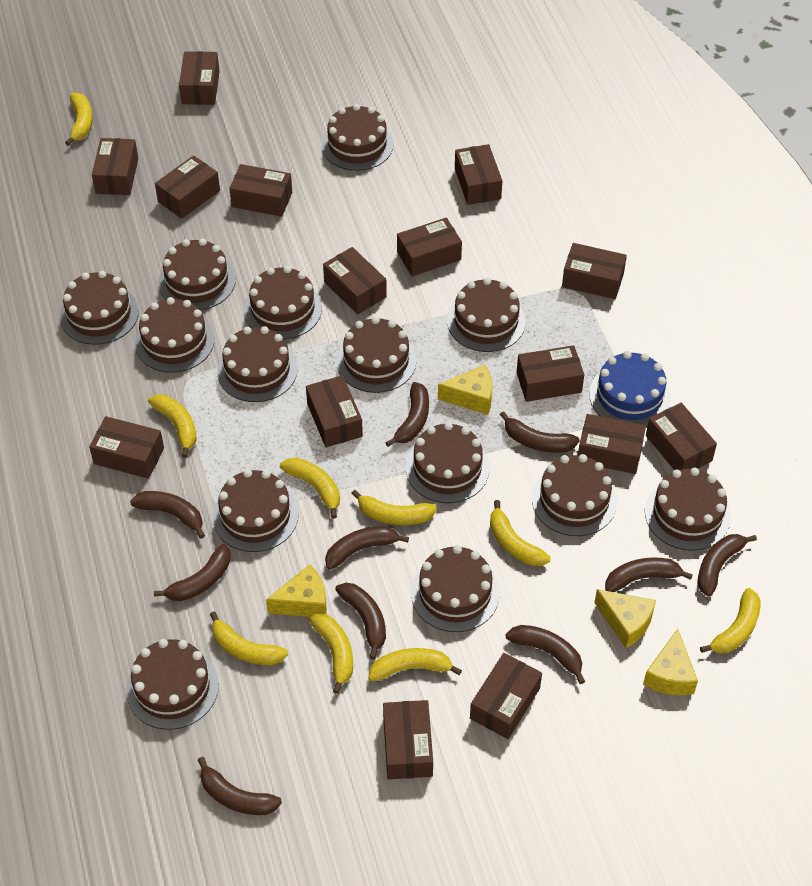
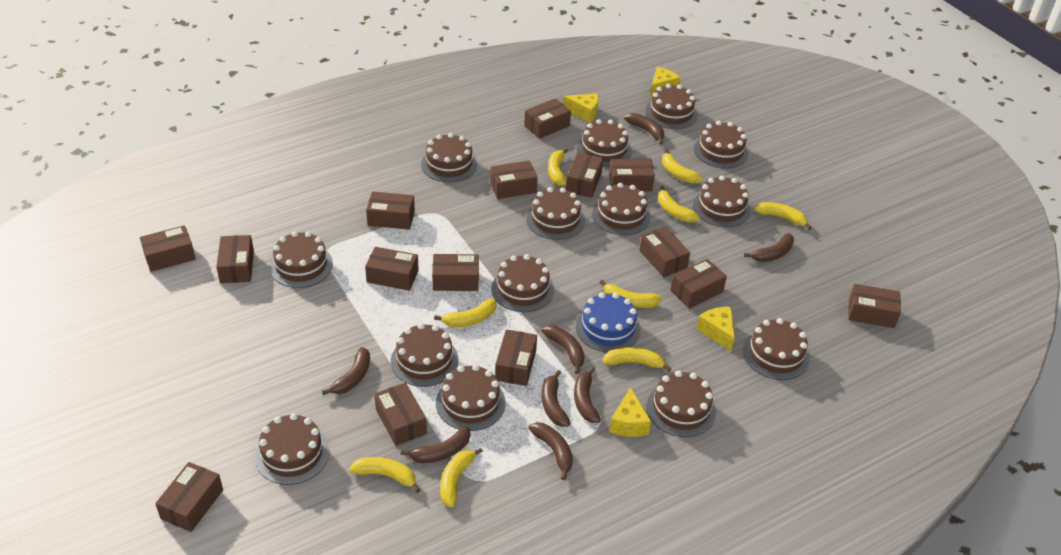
brown banana: 10 -> 8

